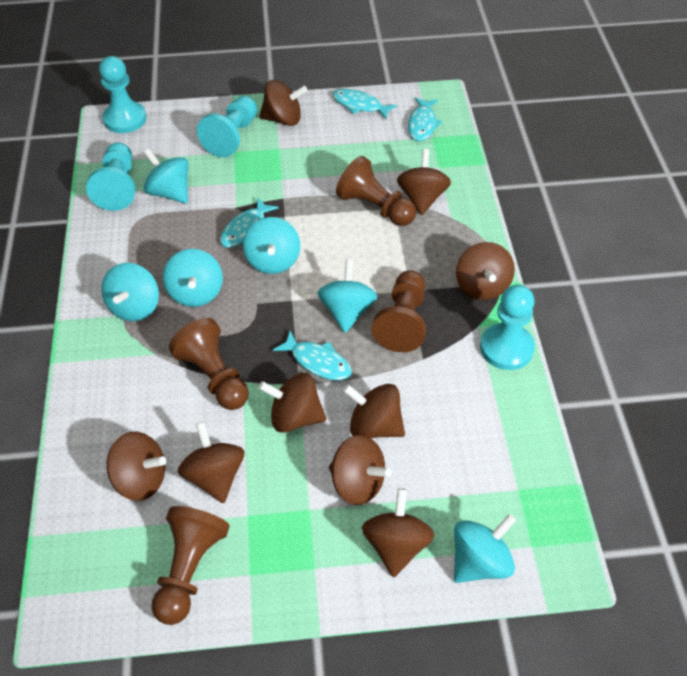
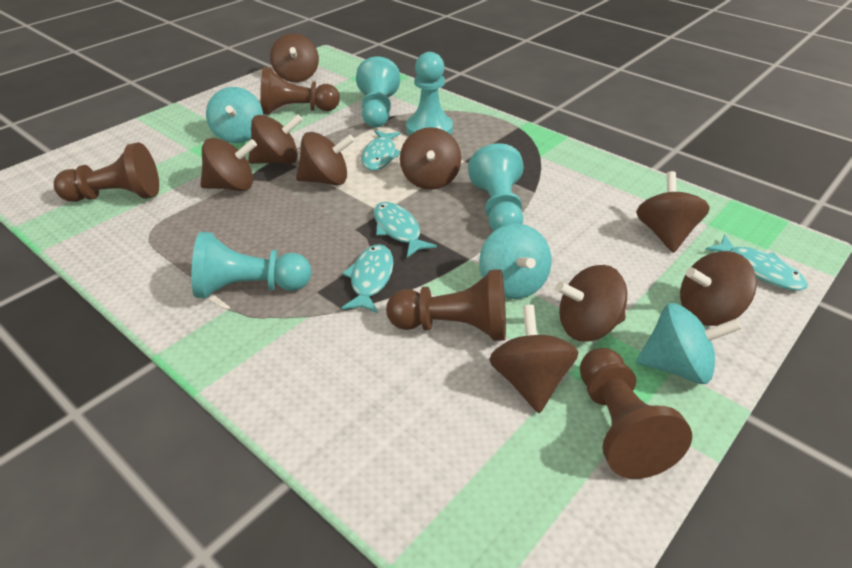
turquoise spinning top: 6 -> 3

